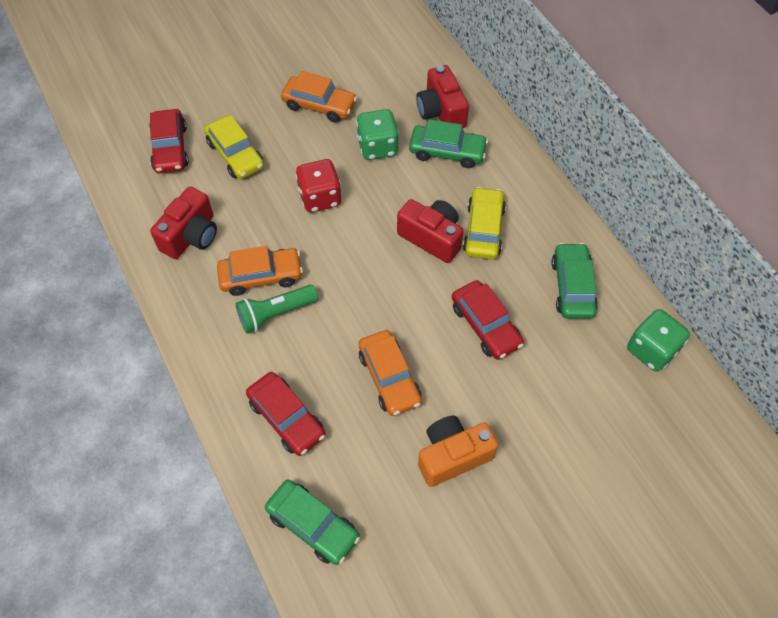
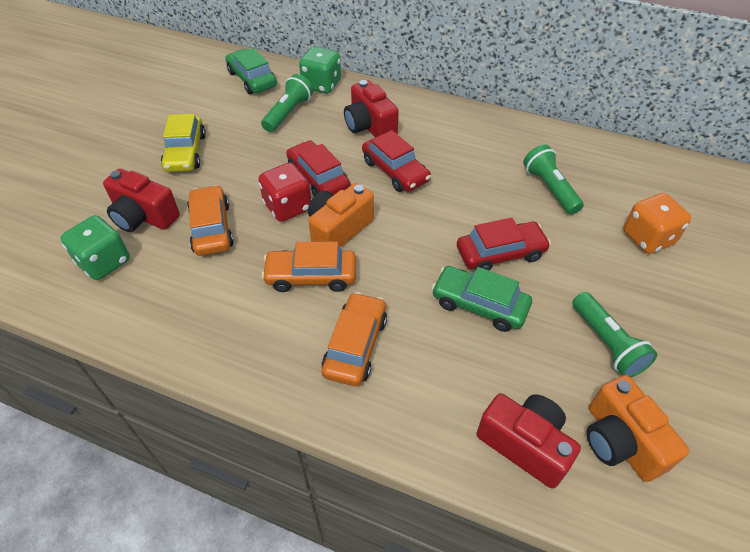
green car: 3 -> 2
green flashlight: 1 -> 3
orange camera: 1 -> 2
orange dice: 0 -> 1
yellow car: 2 -> 1

